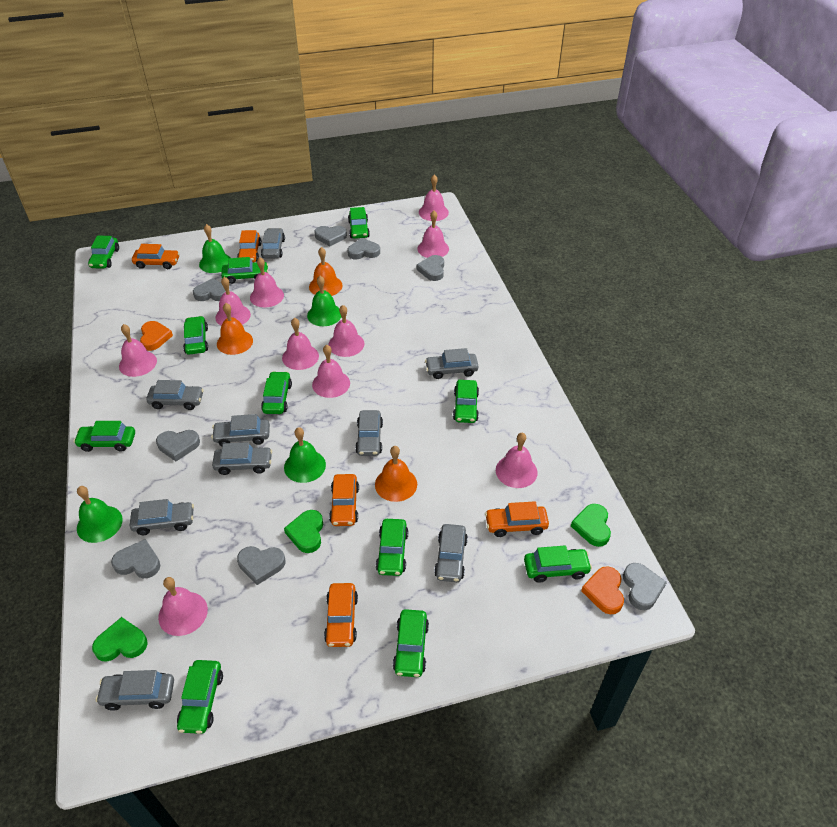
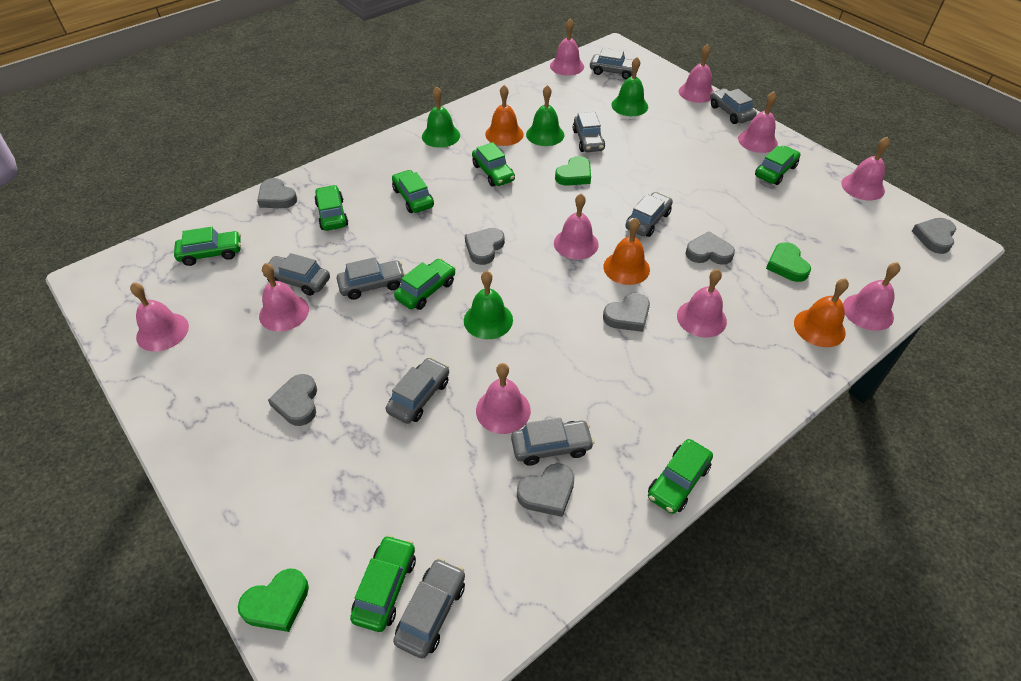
green car: 11 -> 8
grey heart: 8 -> 7
orange car: 5 -> 0
orange heart: 2 -> 0

